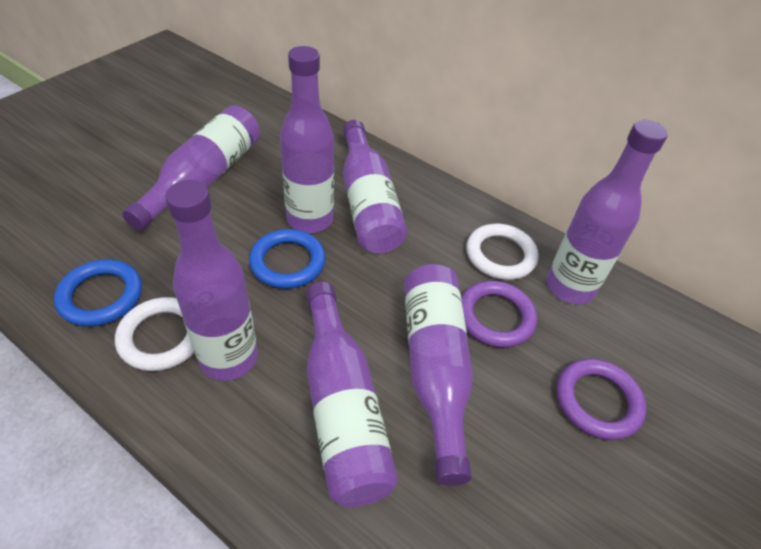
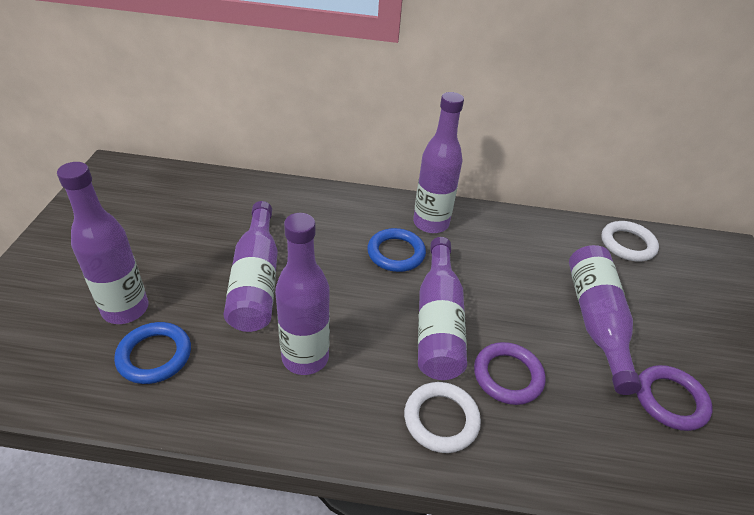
purple bottle: 7 -> 6

